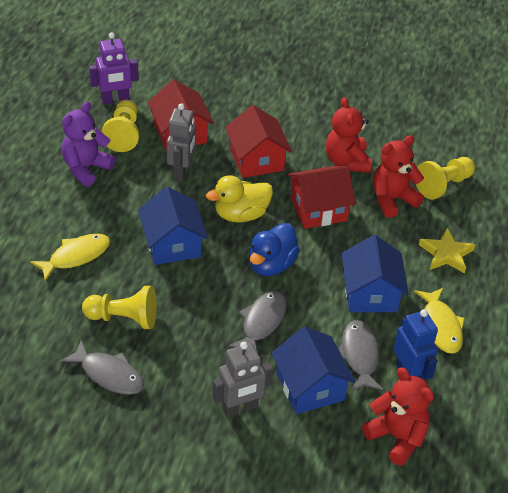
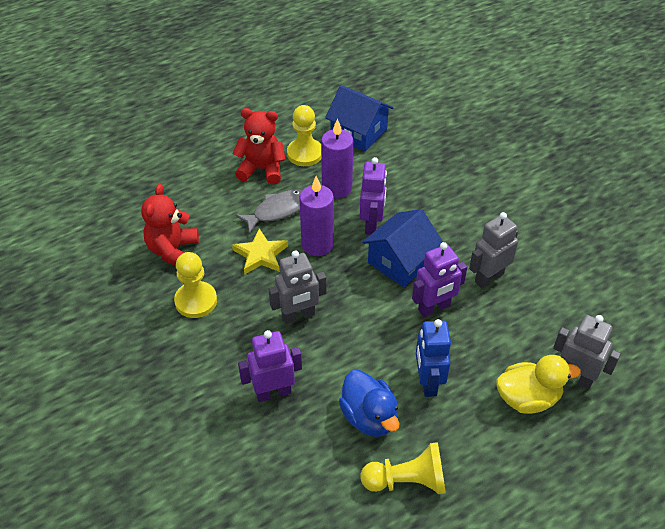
blue house: 3 -> 2
grey fish: 3 -> 1
grey robot: 2 -> 3
purple candle: 0 -> 2
purple robot: 1 -> 3
purple teddy bear: 1 -> 0
red house: 3 -> 0
red teddy bear: 3 -> 2
yellow fish: 2 -> 0

